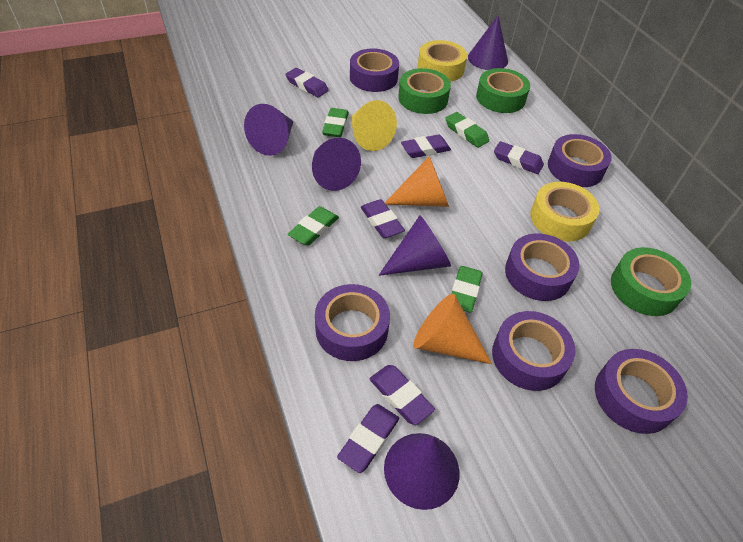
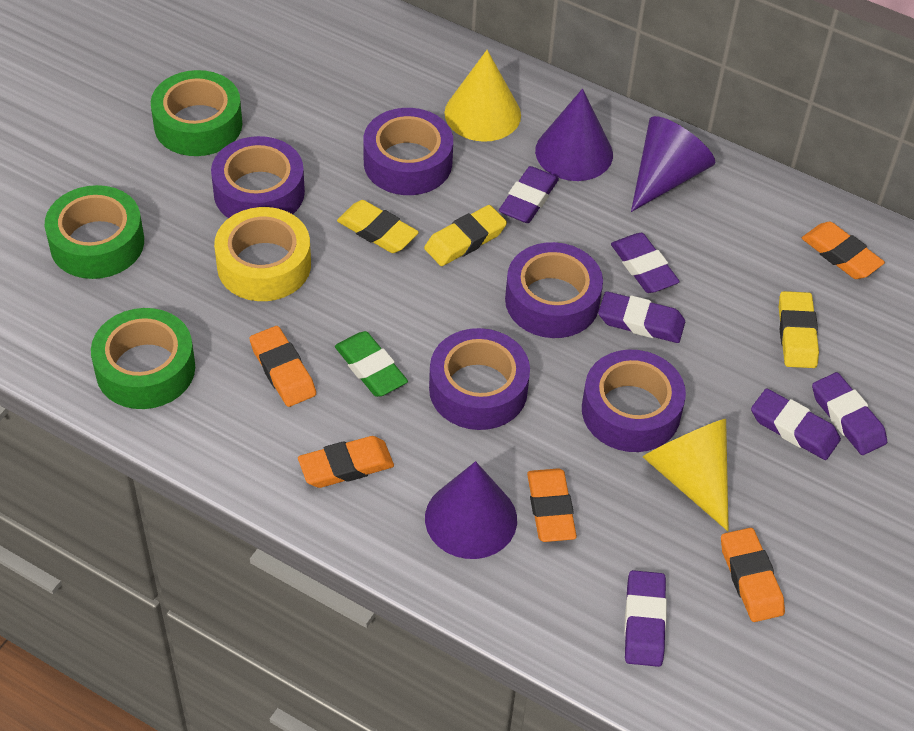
green eraser: 4 -> 1
orange cone: 2 -> 0
orange eraser: 0 -> 5
purple cone: 5 -> 3
purple tape: 6 -> 5
yellow cone: 1 -> 2
yellow eraser: 0 -> 3
yellow tape: 2 -> 1

